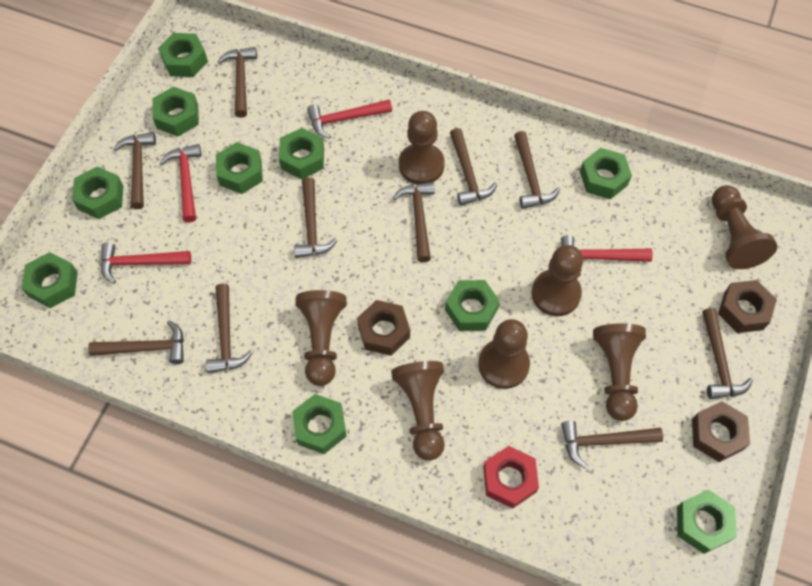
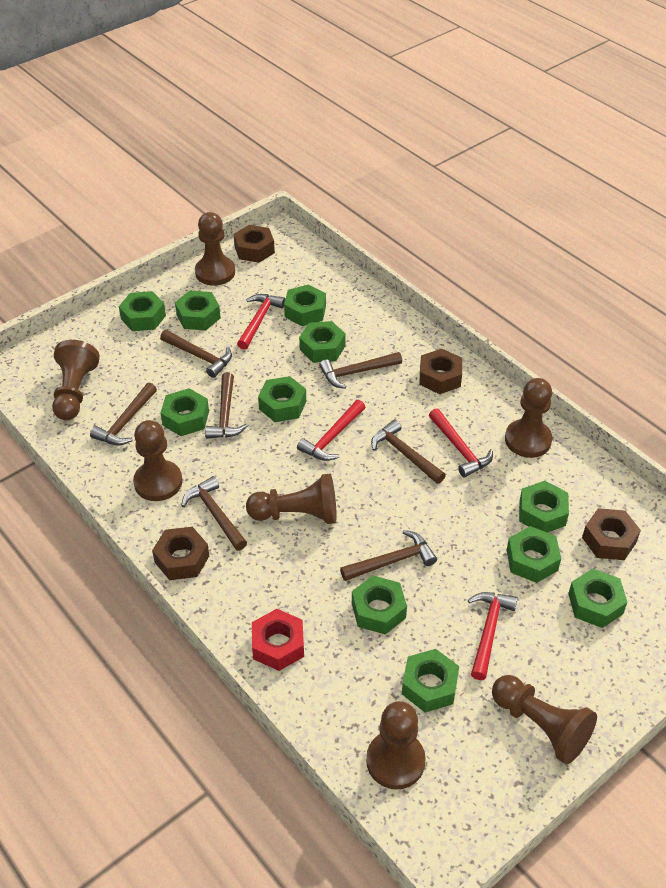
brown hammer: 10 -> 7
brown nut: 3 -> 4
green nut: 10 -> 11

